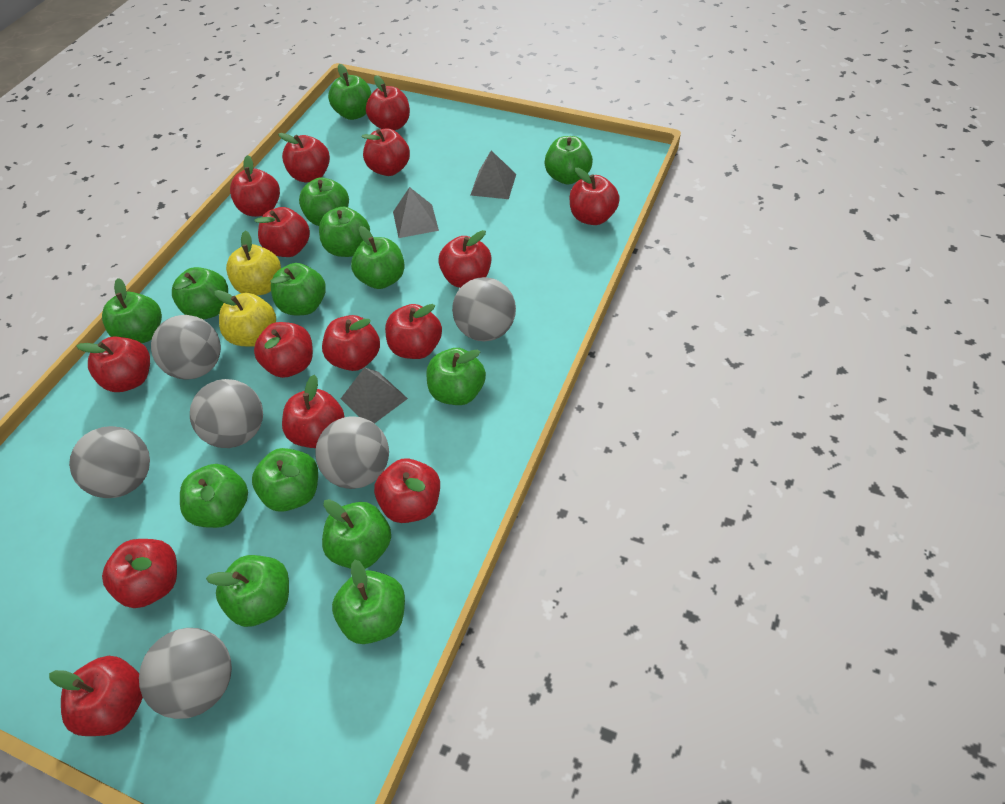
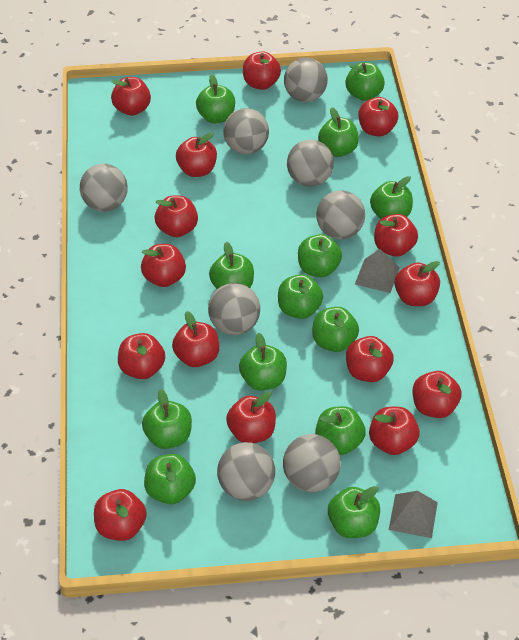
green apple: 14 -> 13
grey ball: 6 -> 8
grey pyramid: 3 -> 2
yellow apple: 2 -> 0

